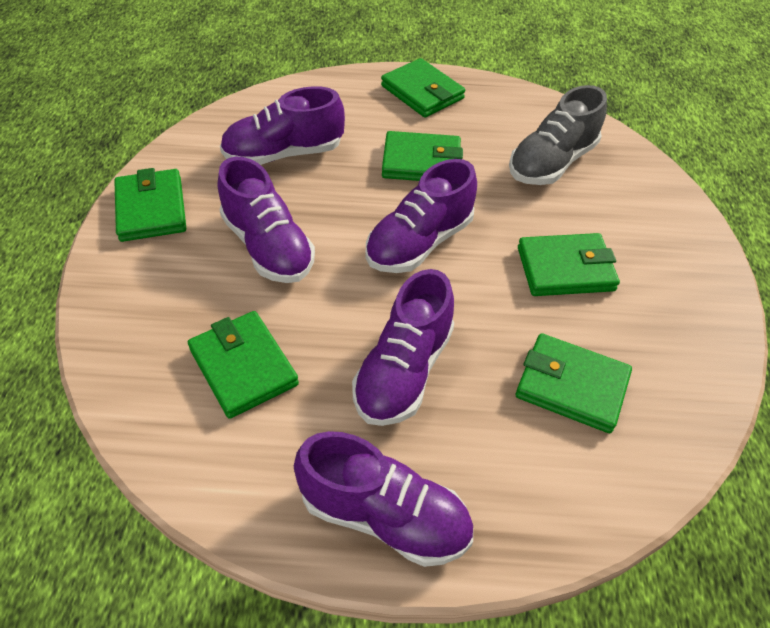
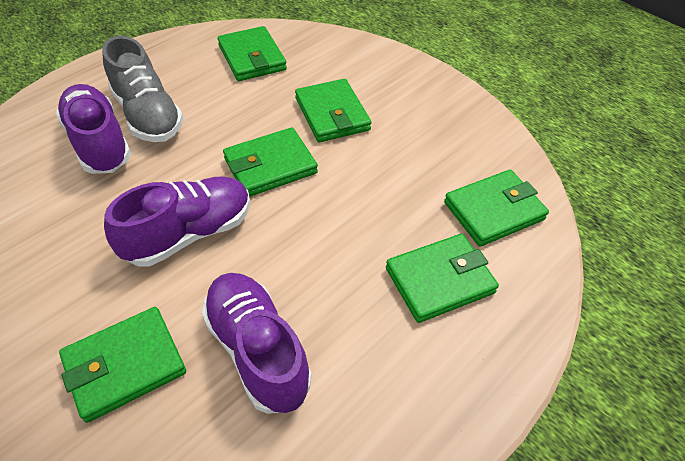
purple shoe: 5 -> 3

